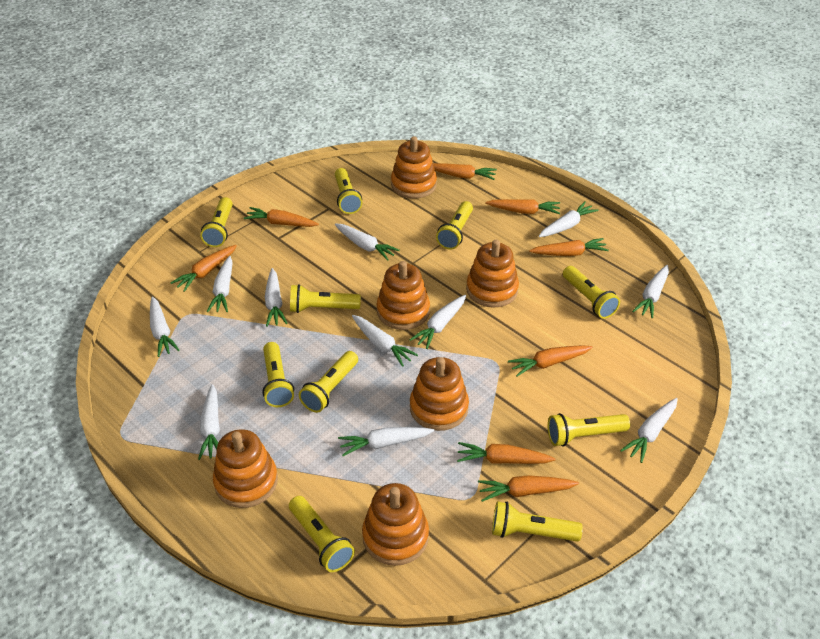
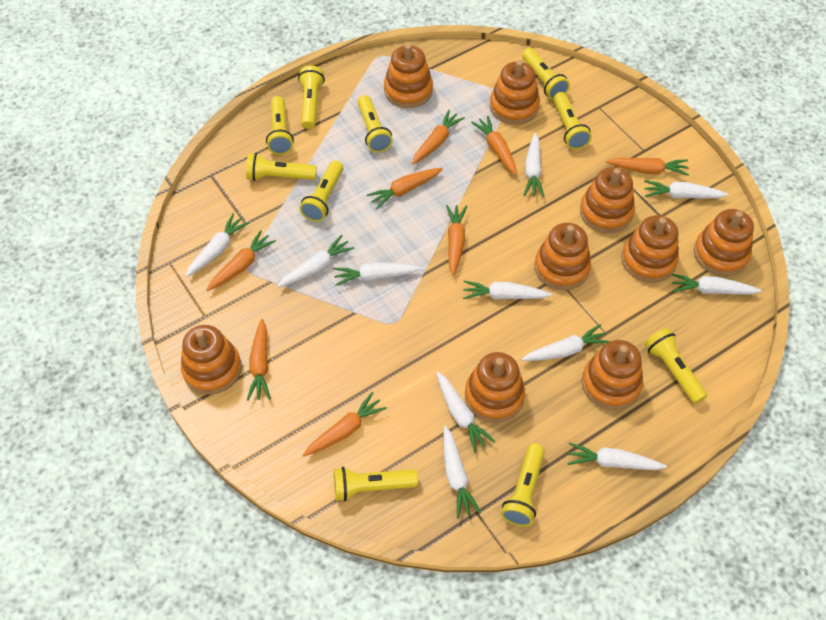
orange stacking toy: 6 -> 9

